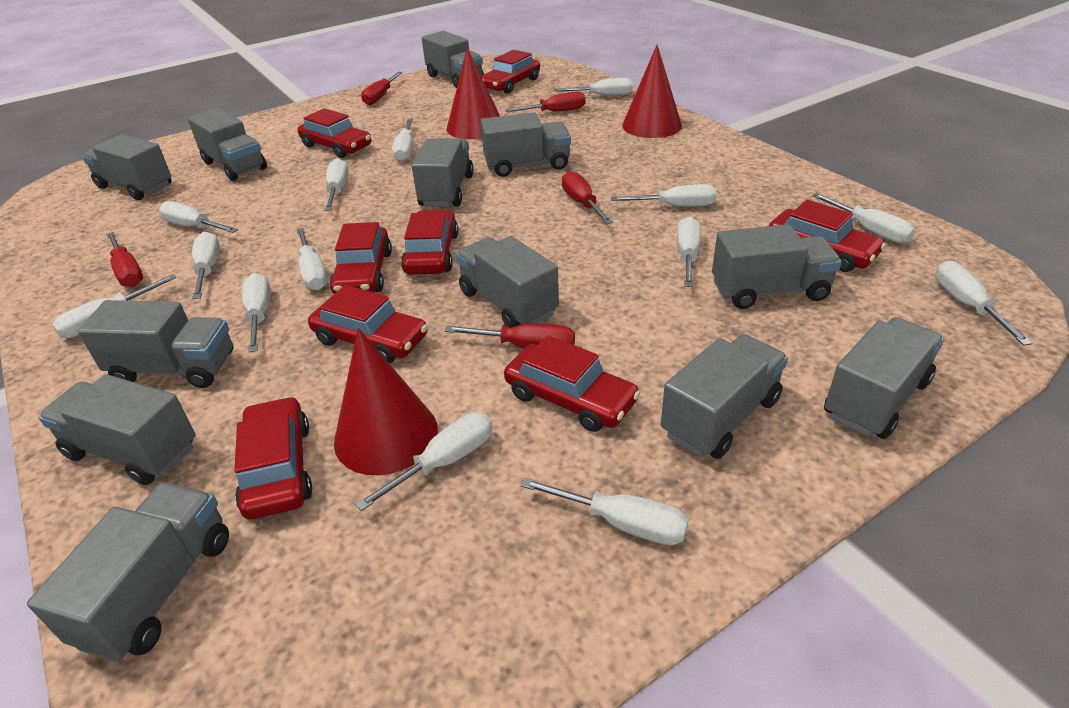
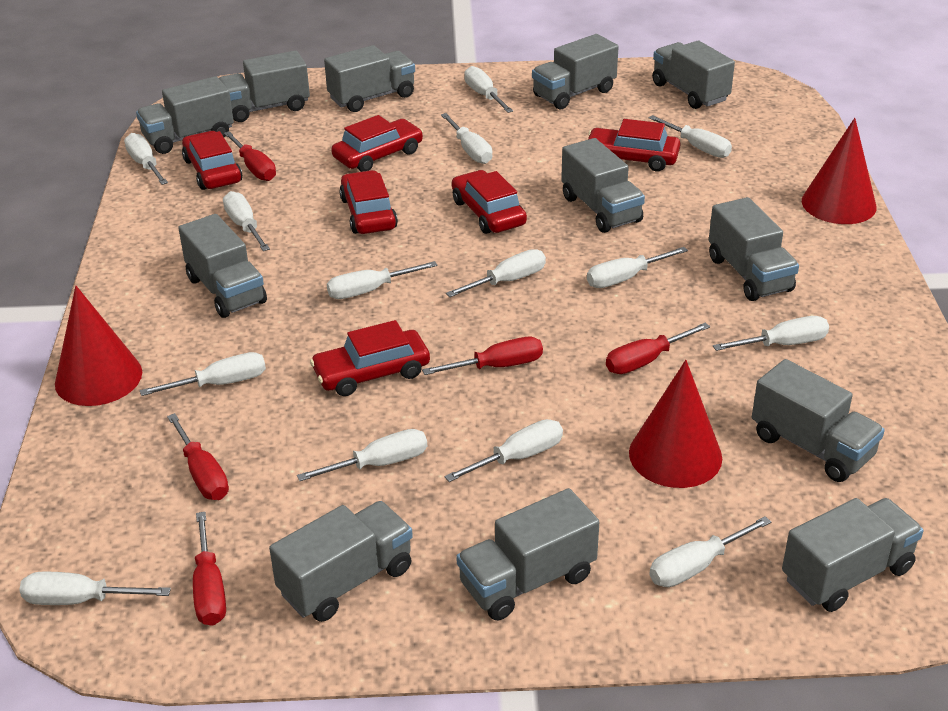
red car: 8 -> 6

